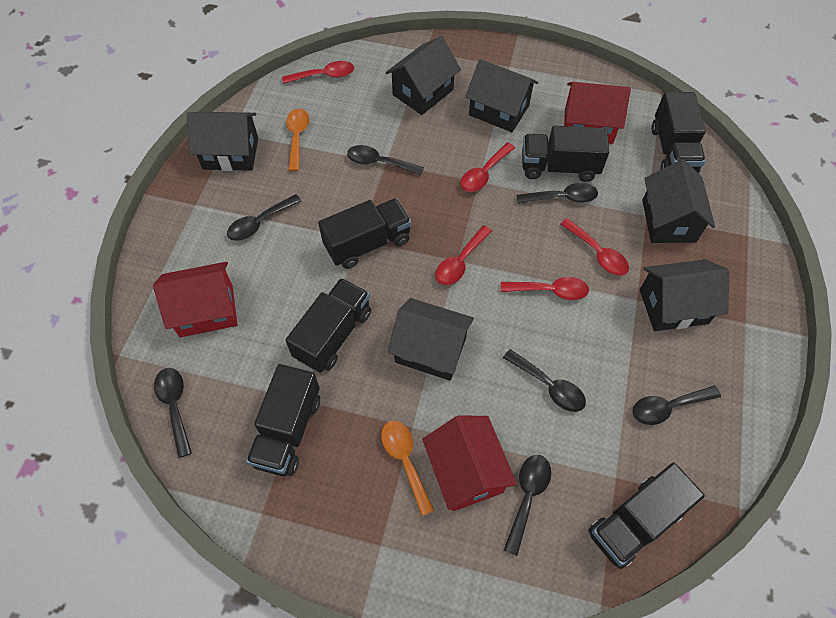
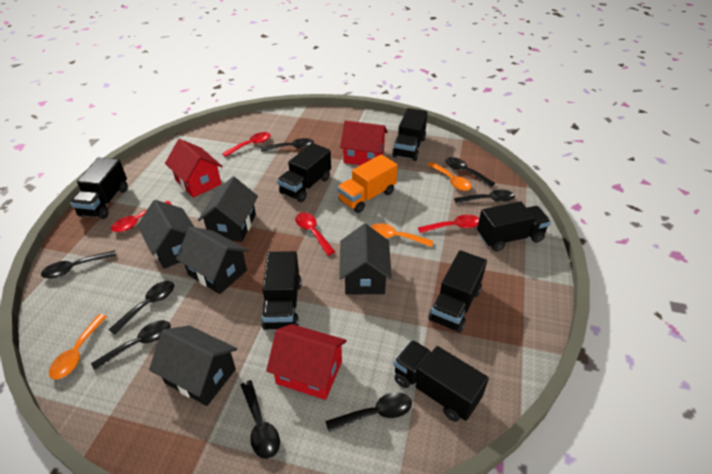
black house: 6 -> 5
black spoon: 7 -> 8
black truck: 6 -> 7
orange spoon: 2 -> 3
orange truck: 0 -> 1
red spoon: 5 -> 4

